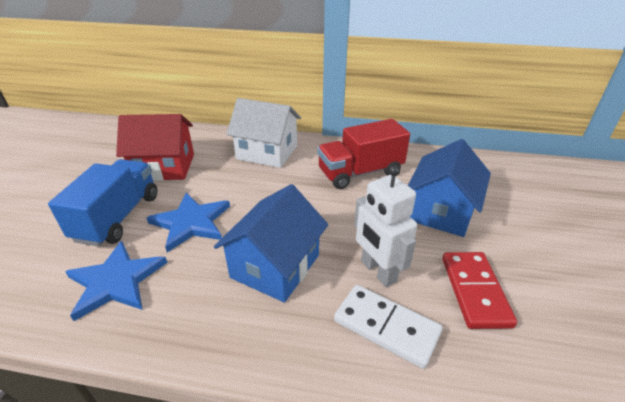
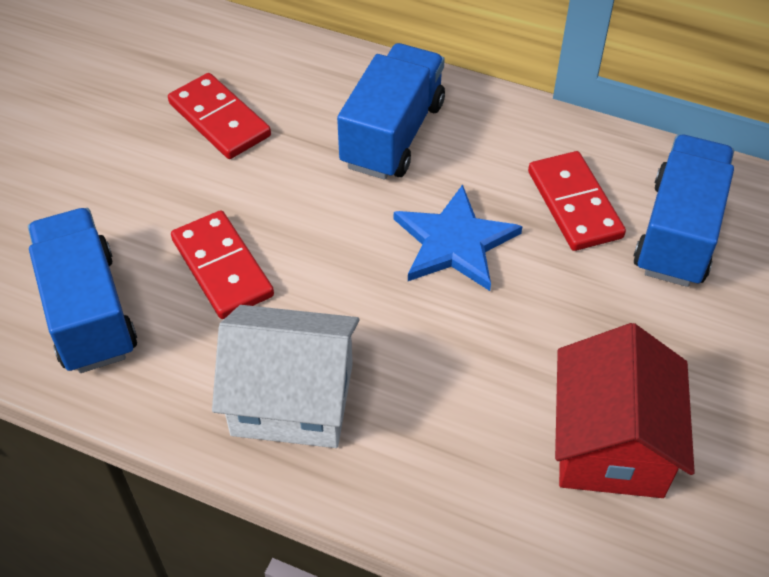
blue house: 2 -> 0
blue star: 2 -> 1
blue truck: 1 -> 3
red domino: 1 -> 3
red truck: 1 -> 0
white domino: 1 -> 0
white robot: 1 -> 0

